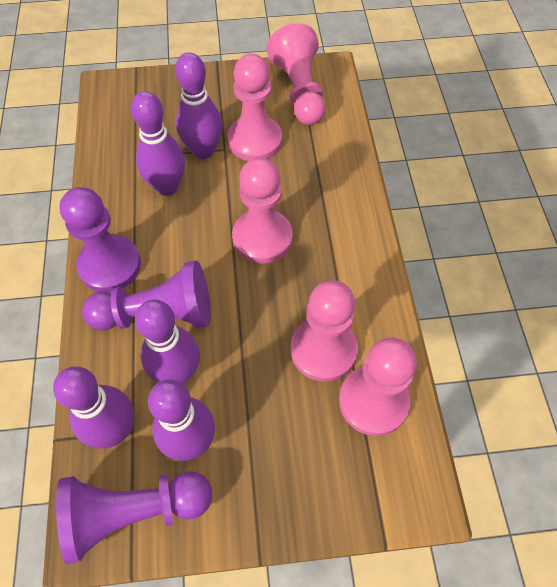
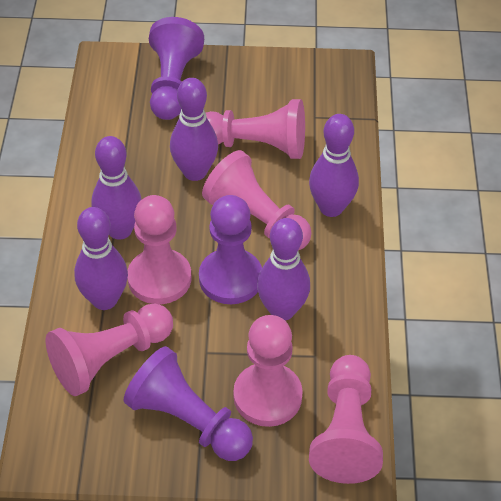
pink pawn: 5 -> 6

